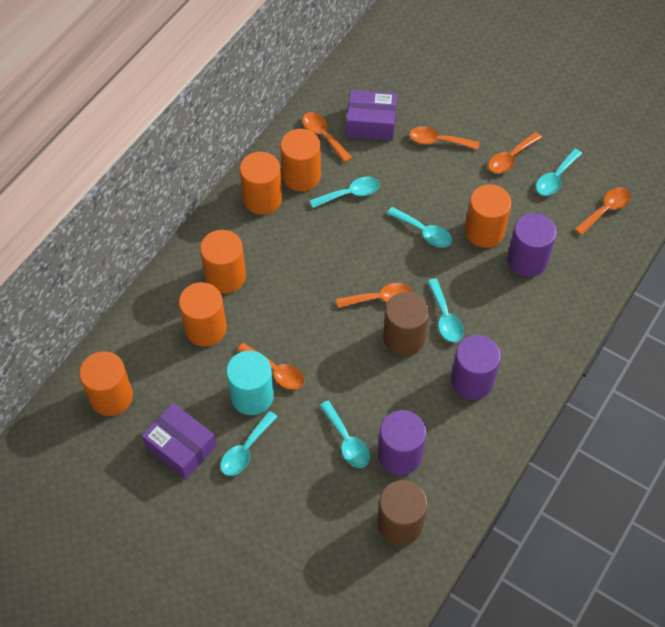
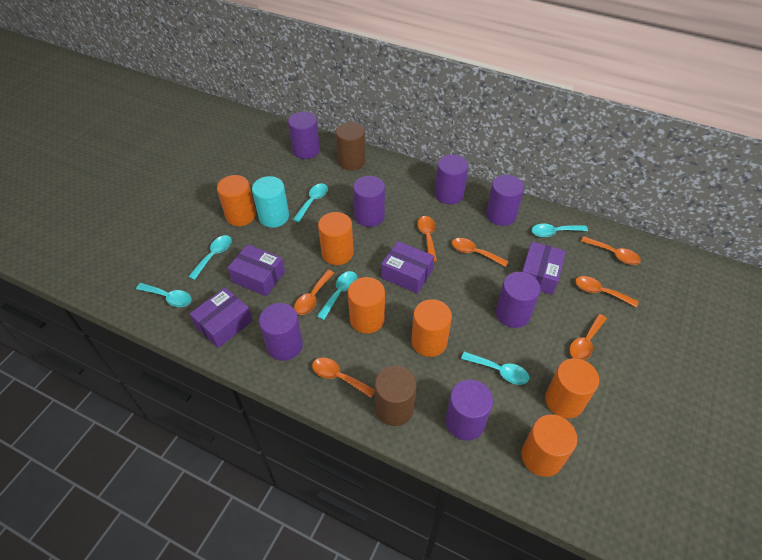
orange spoon: 6 -> 7
purple box: 2 -> 4
purple cylinder: 3 -> 7

